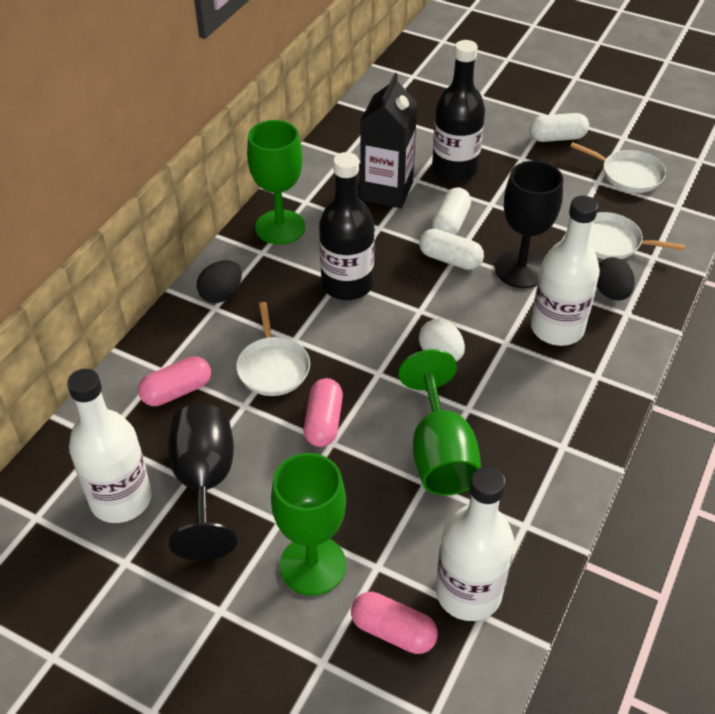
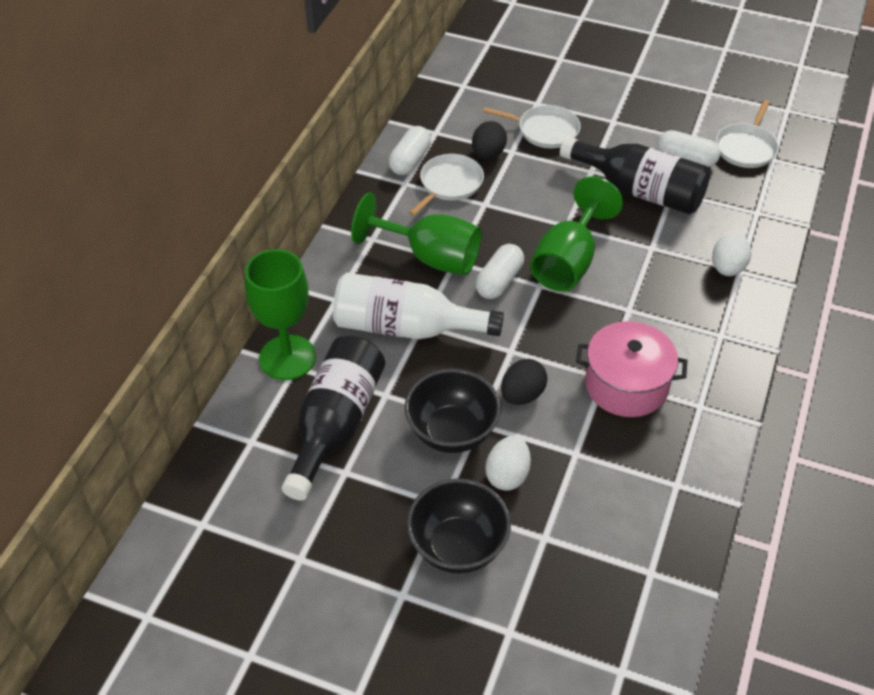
black bowl: 0 -> 2
black carton: 1 -> 0
black goblet: 2 -> 0
pink capsule: 3 -> 0
pink pot: 0 -> 1
white bottle: 3 -> 1
white egg: 1 -> 2

